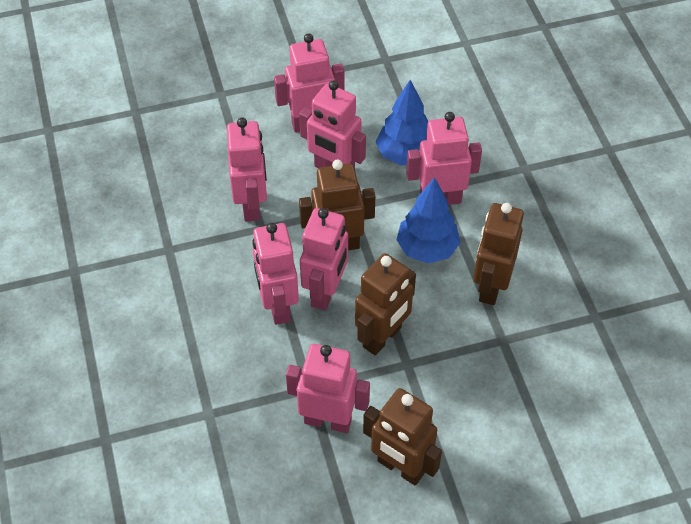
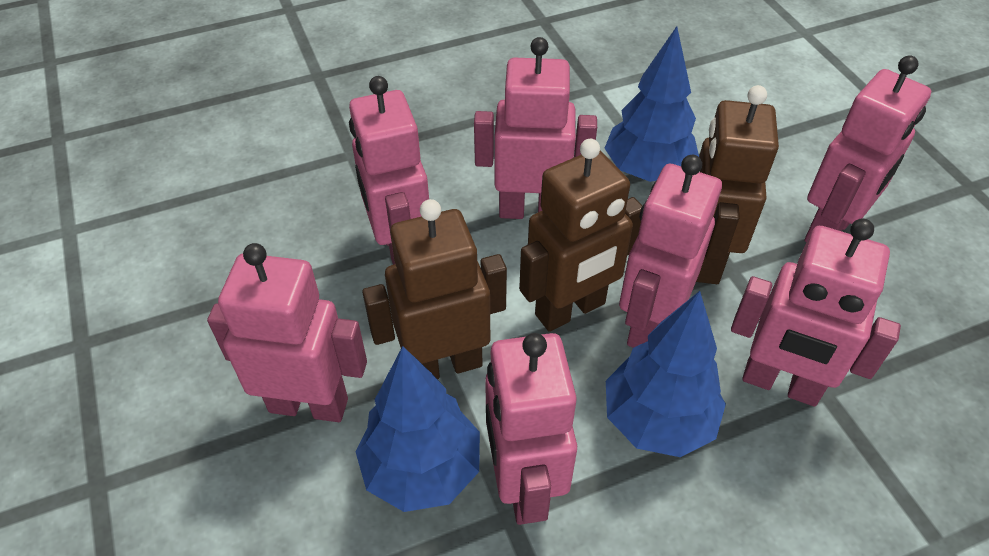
blue tree: 2 -> 3
brown robot: 4 -> 3

